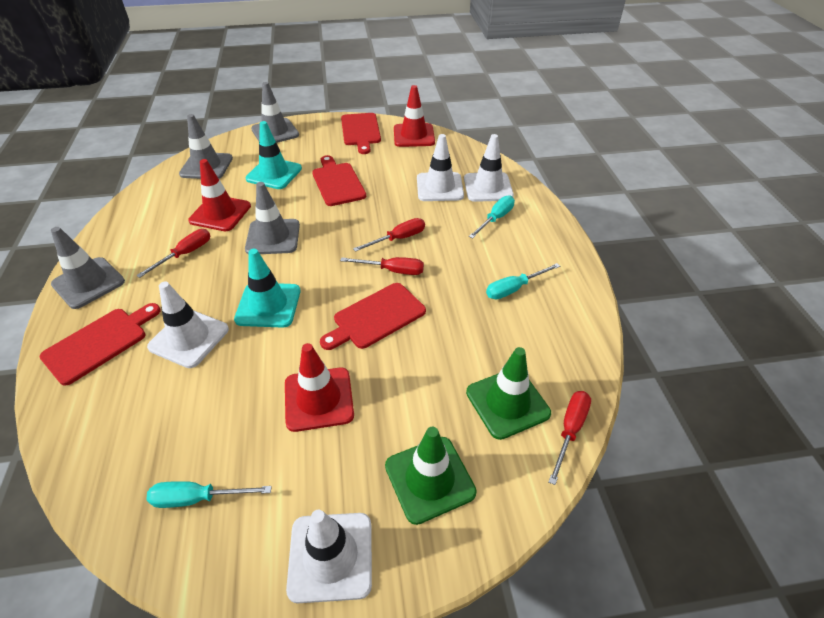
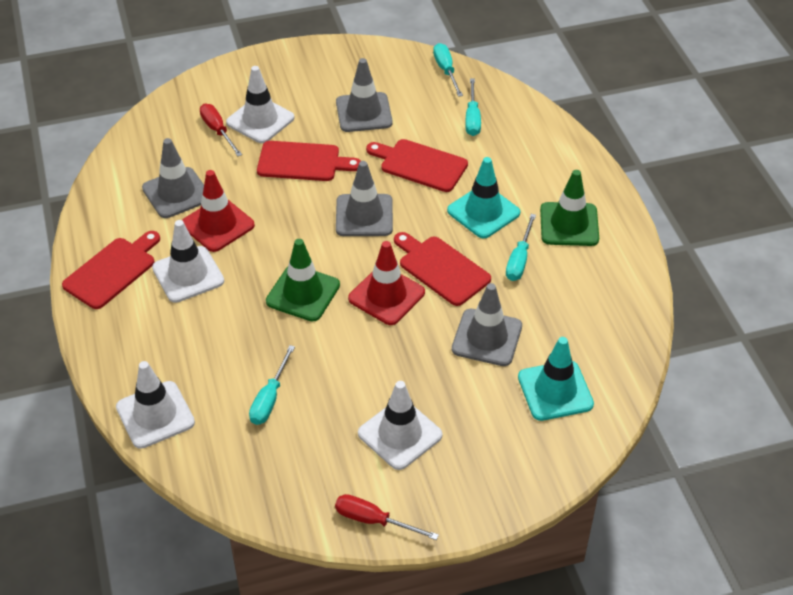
red screwdriver: 4 -> 2
red traffic cone: 3 -> 2
turquoise screwdriver: 3 -> 4

